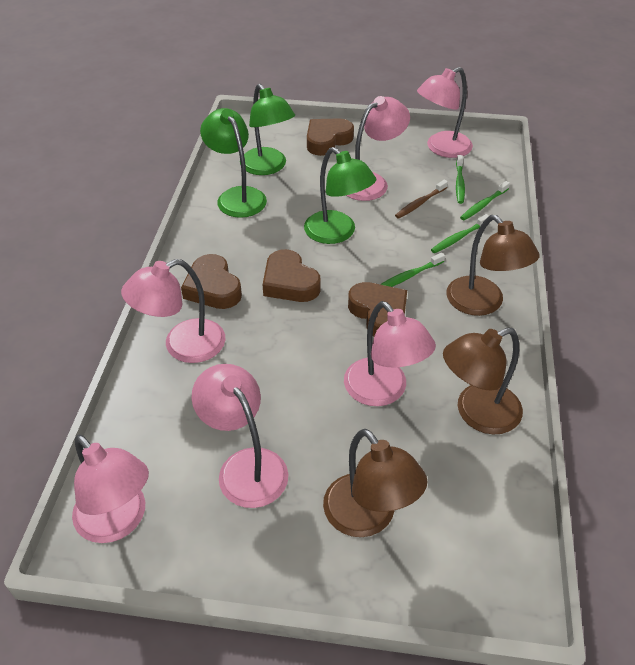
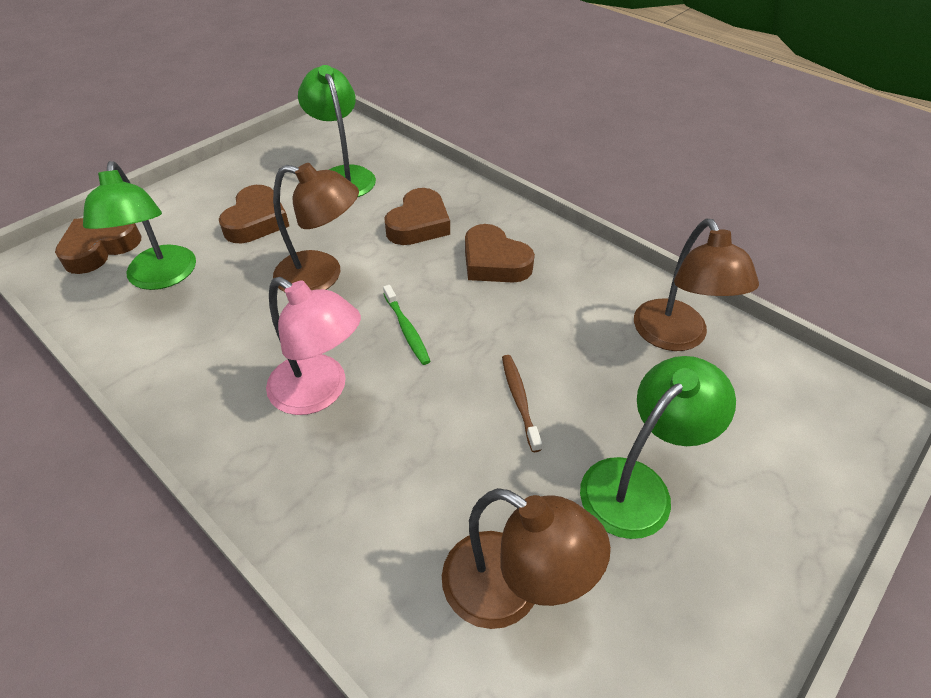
green toothbrush: 4 -> 1
pink lamp: 6 -> 1

